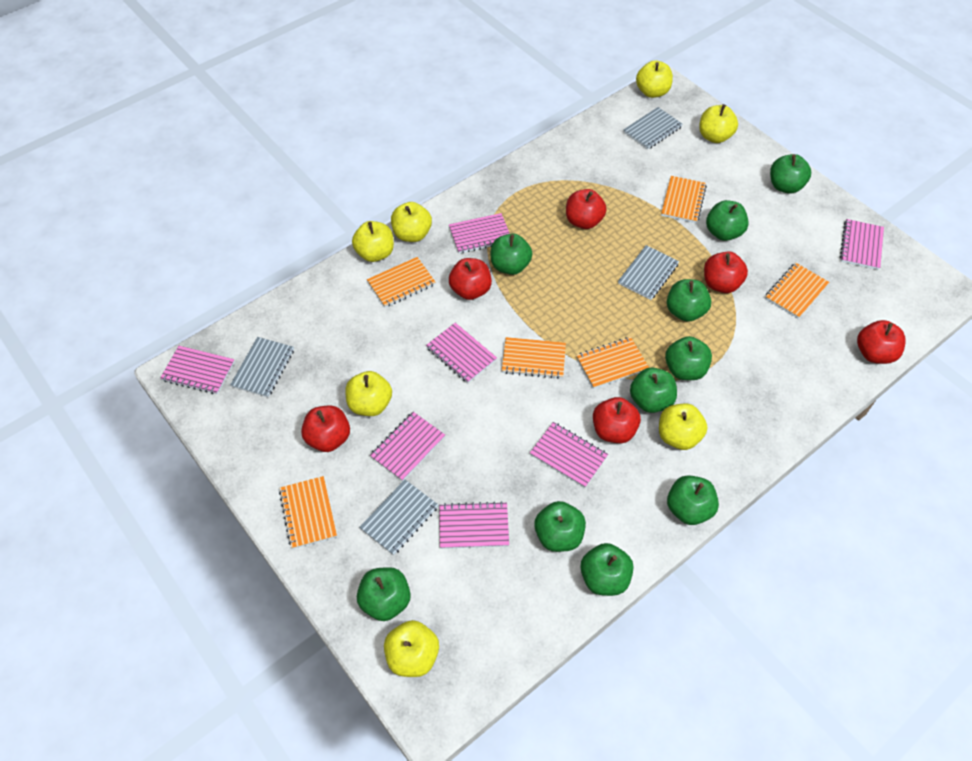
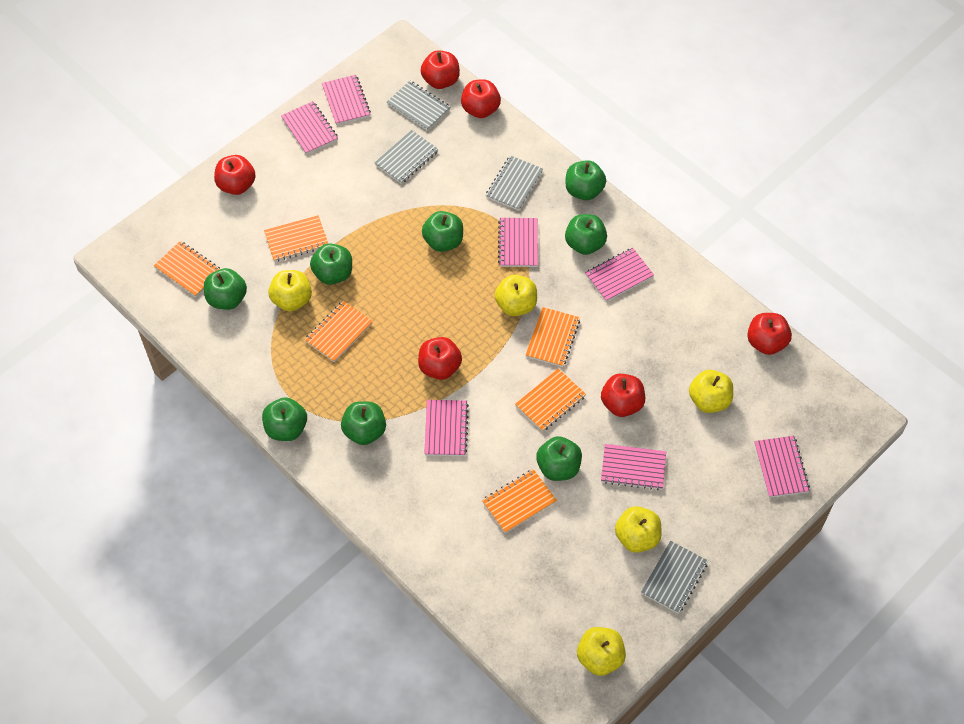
green apple: 10 -> 8
yellow apple: 7 -> 5

